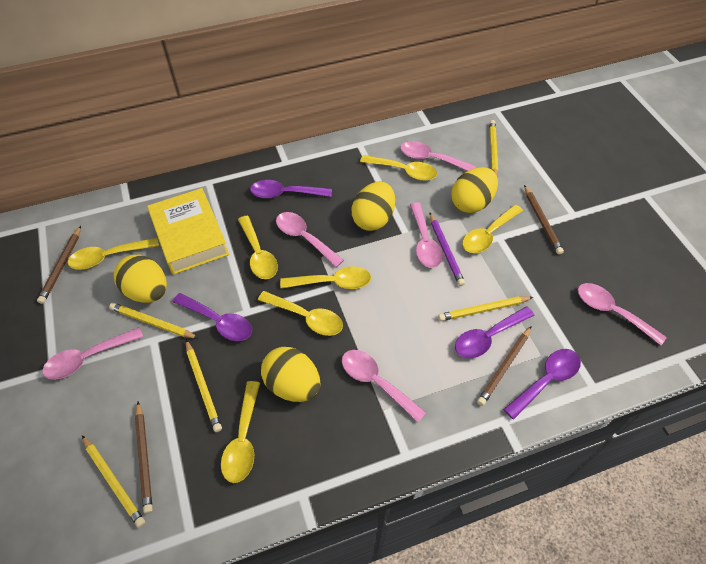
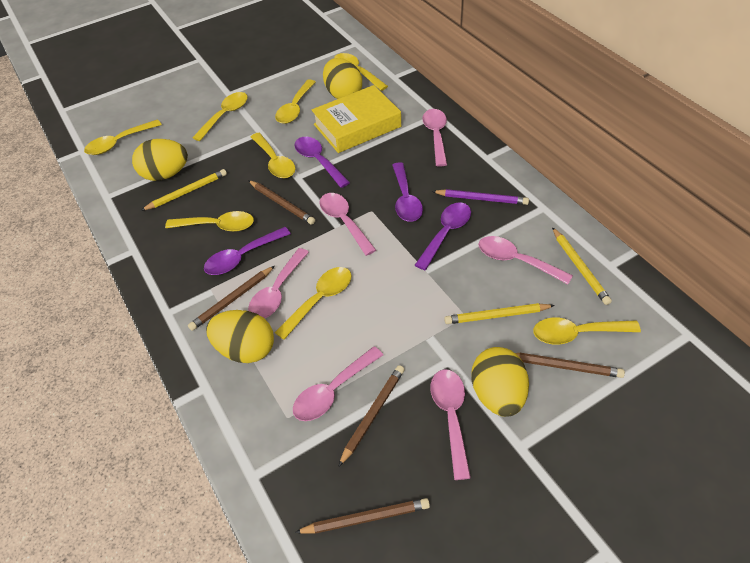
brown pencil: 4 -> 5
yellow pencil: 5 -> 3
yellow spoon: 7 -> 8

